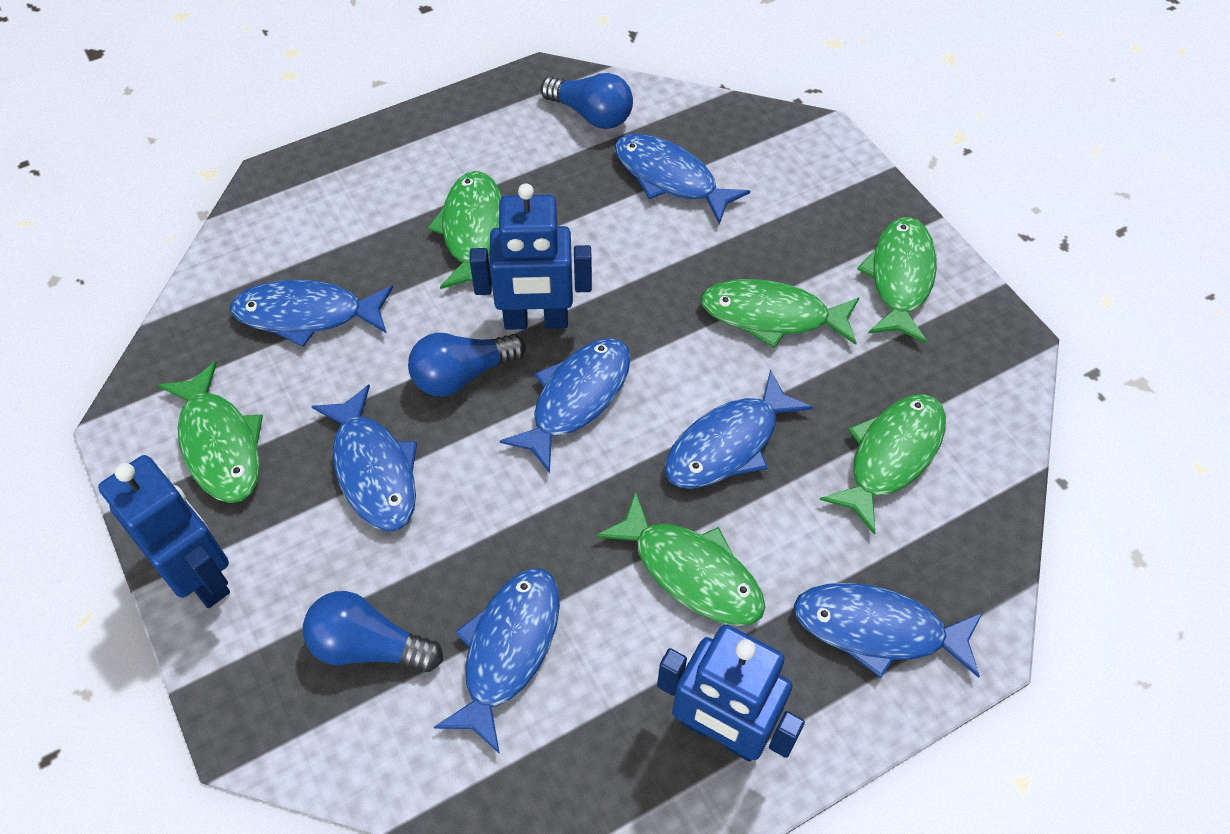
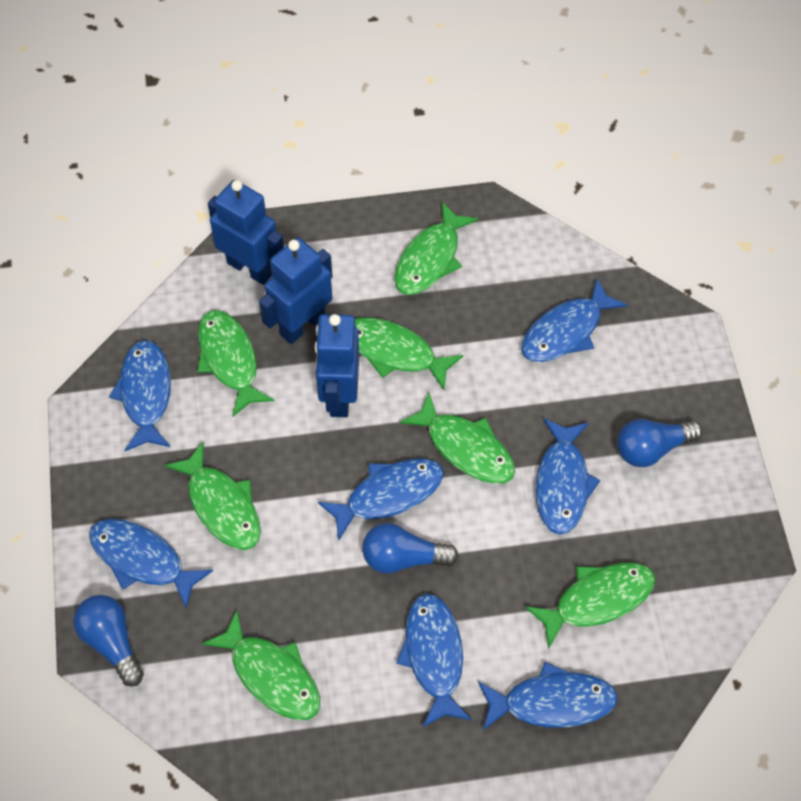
green fish: 6 -> 7

